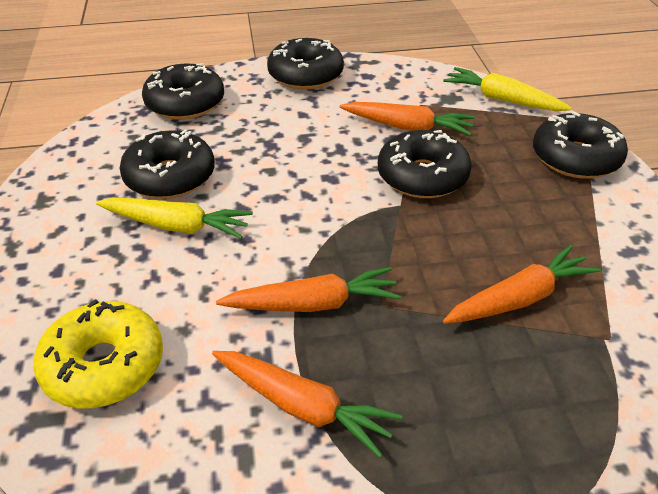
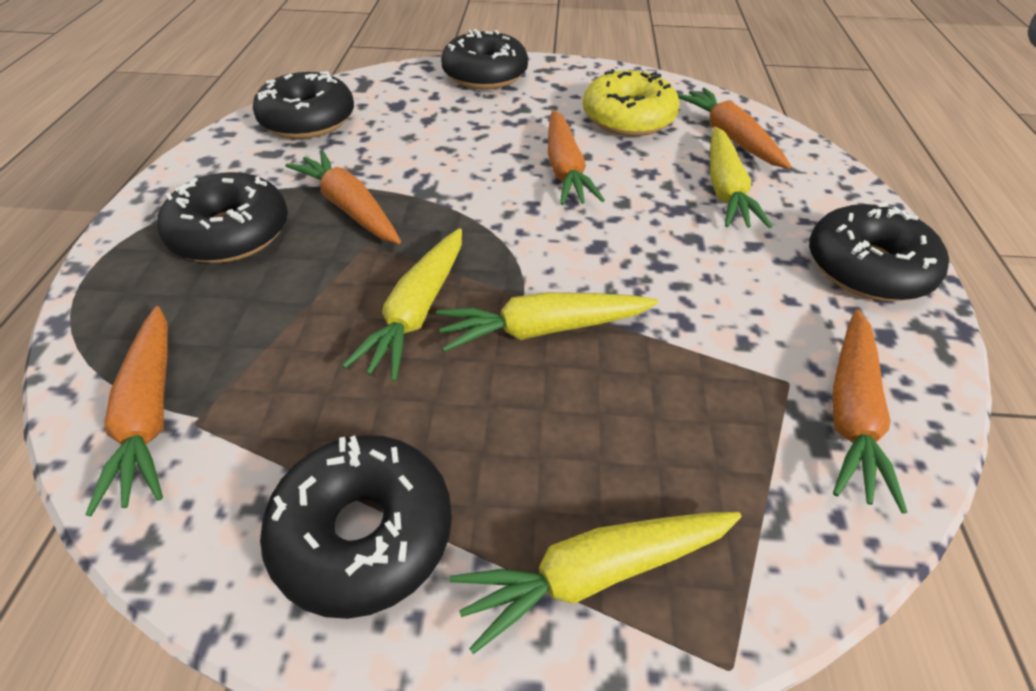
orange carrot: 4 -> 5
yellow carrot: 2 -> 4

